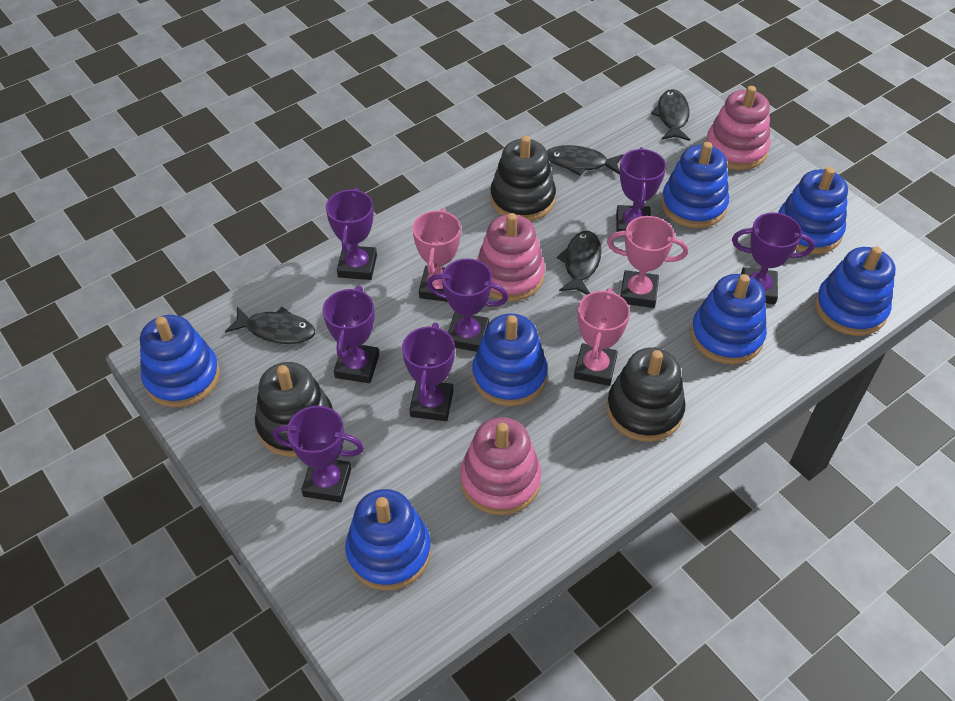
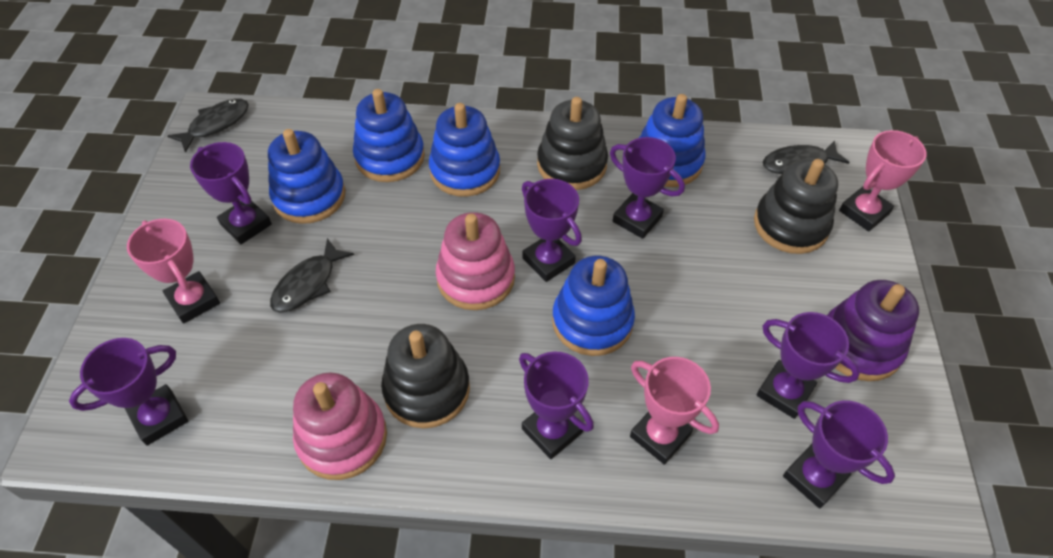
black fish: 4 -> 3
blue stacking toy: 7 -> 5
pink stacking toy: 3 -> 2
purple stacking toy: 0 -> 1

